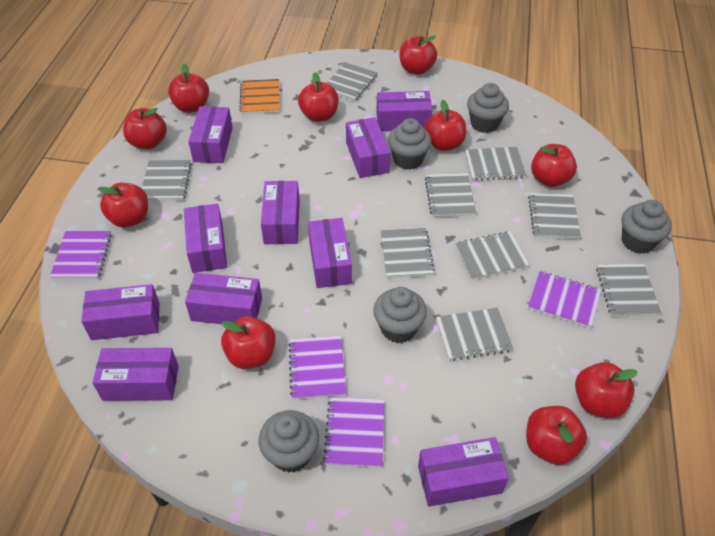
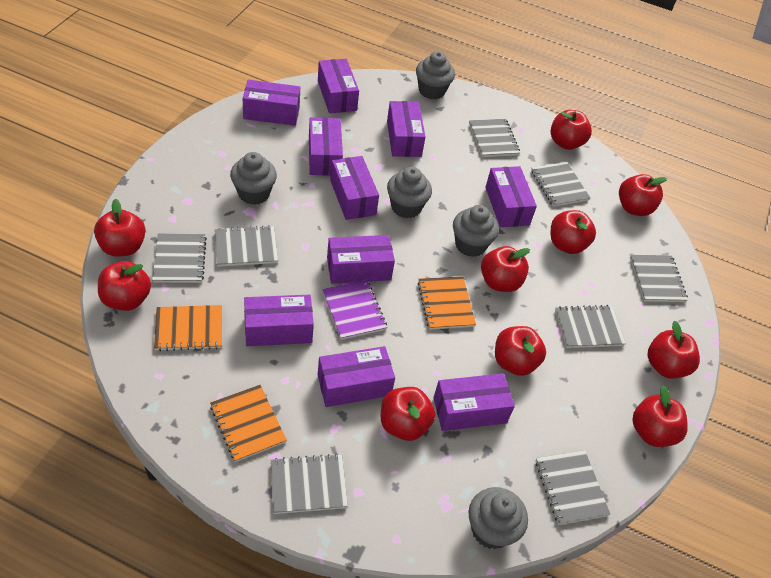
grey notebook: 9 -> 8
orange notebook: 1 -> 3
purple notebook: 4 -> 1

